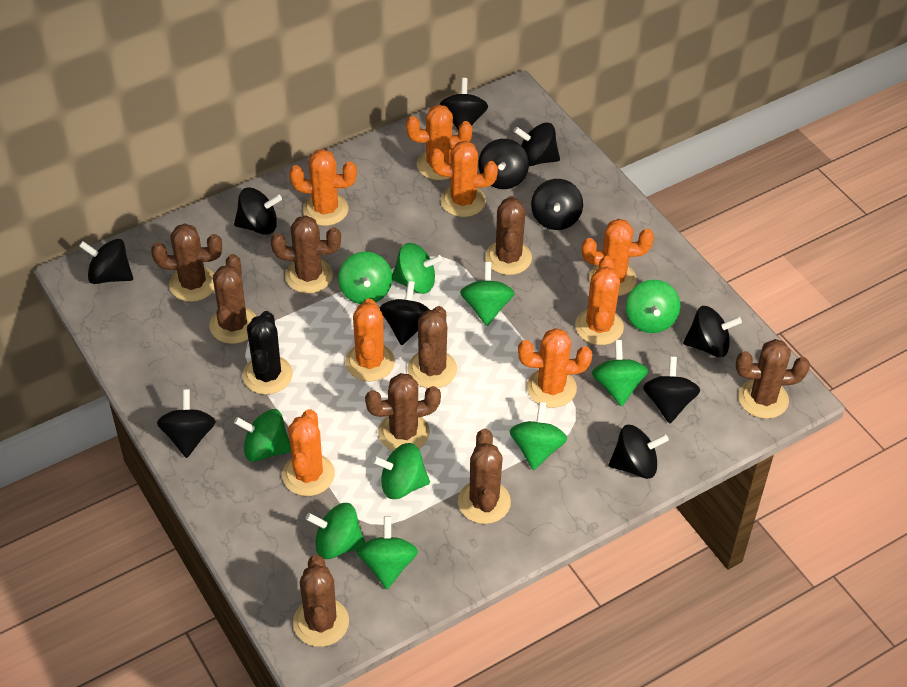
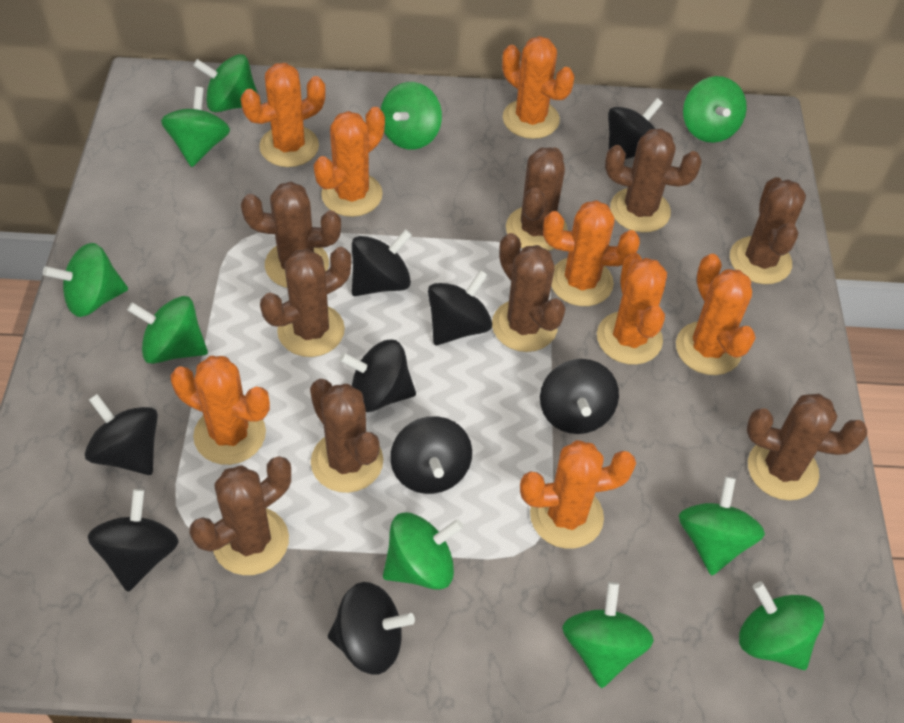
black cactus: 1 -> 0
black spinning top: 11 -> 9

